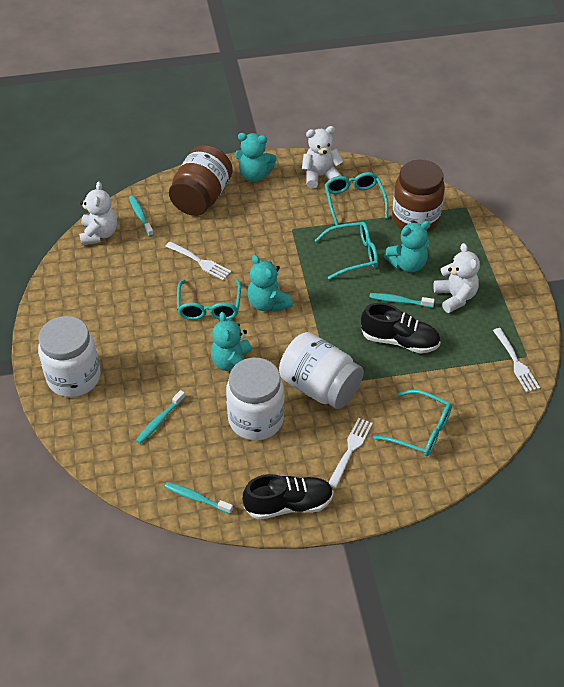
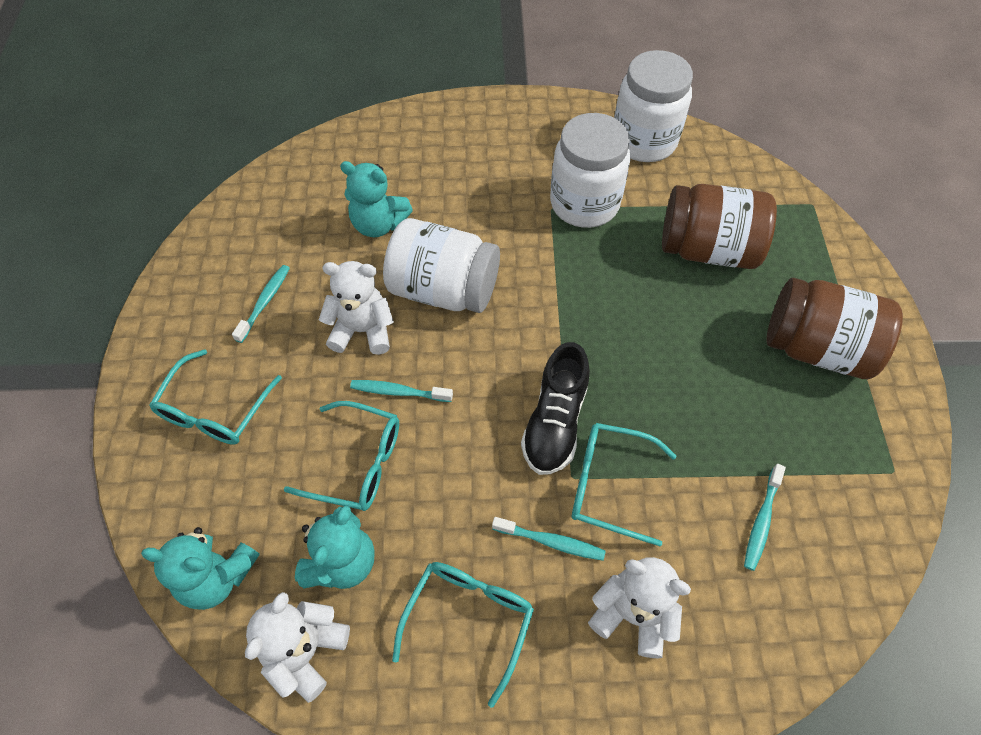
black shoe: 2 -> 1
turquoise teddy bear: 4 -> 3
white fork: 3 -> 0

